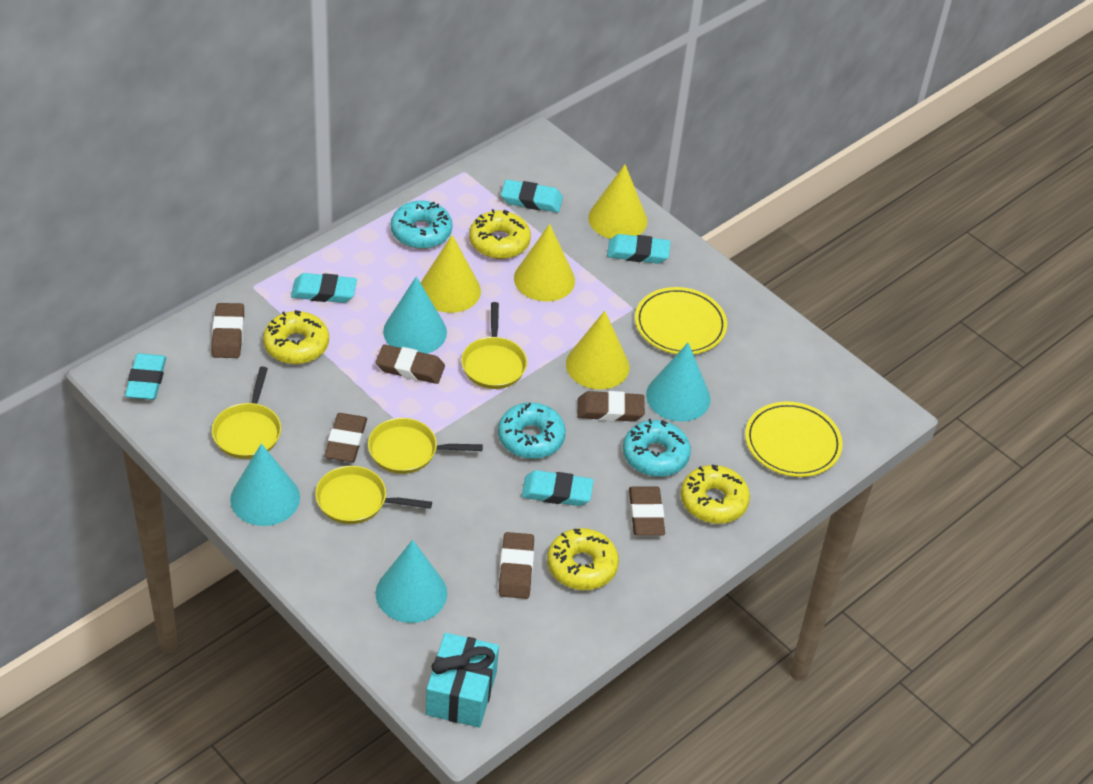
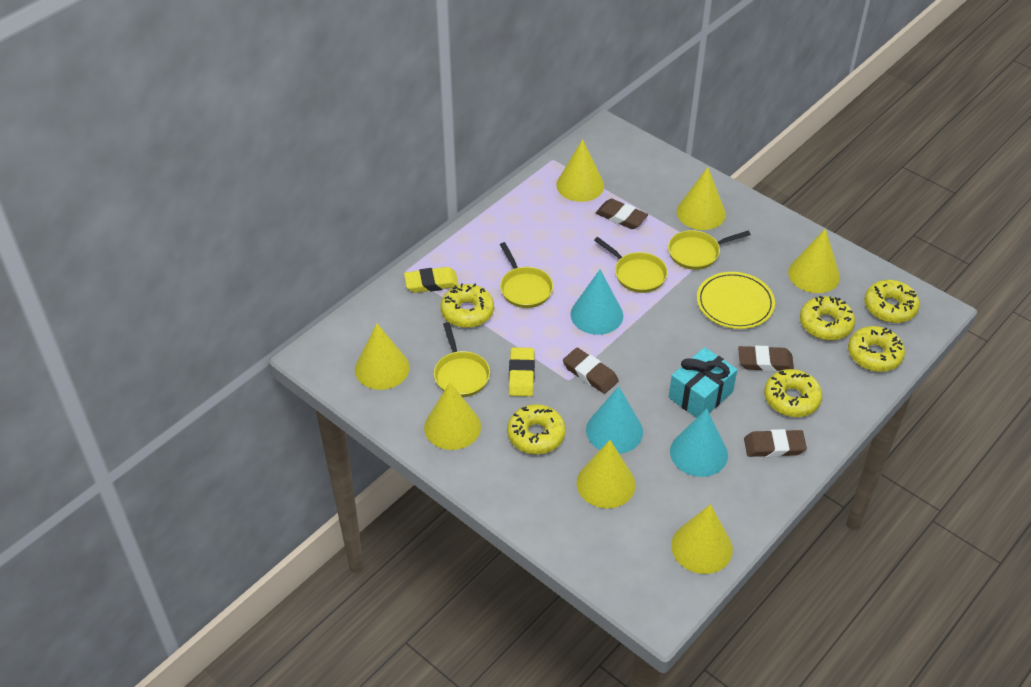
brown eraser: 6 -> 4
turquoise cone: 4 -> 3
turquoise donut: 3 -> 0
turquoise eraser: 5 -> 0
yellow cone: 4 -> 7
yellow donut: 4 -> 6
yellow eraser: 0 -> 2
yellow plate: 2 -> 1

